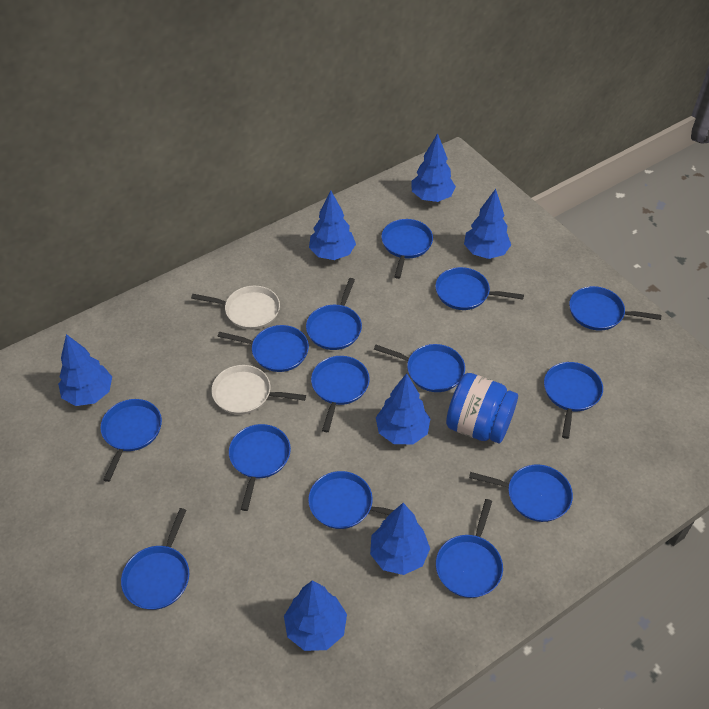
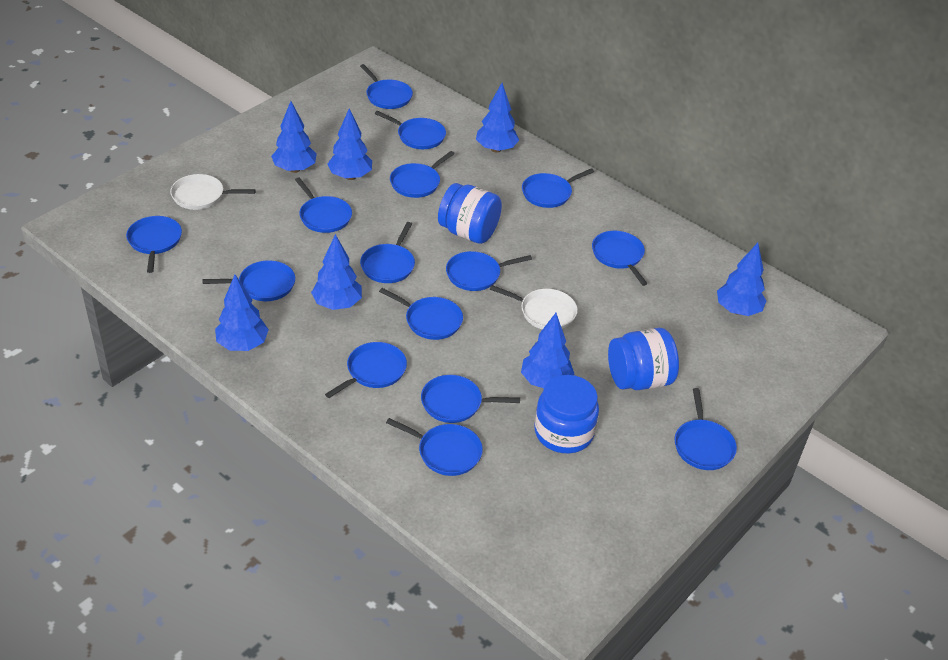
blue jar: 1 -> 3
blue pan: 14 -> 15

